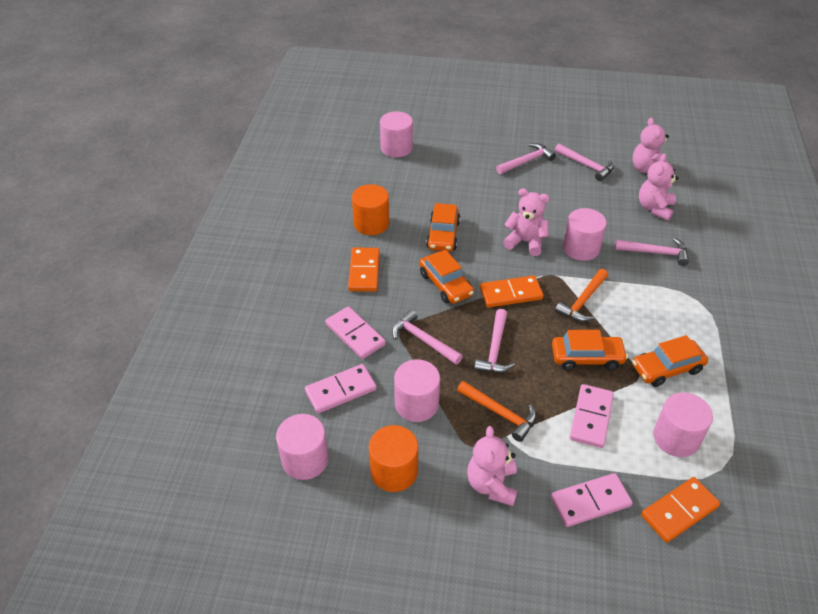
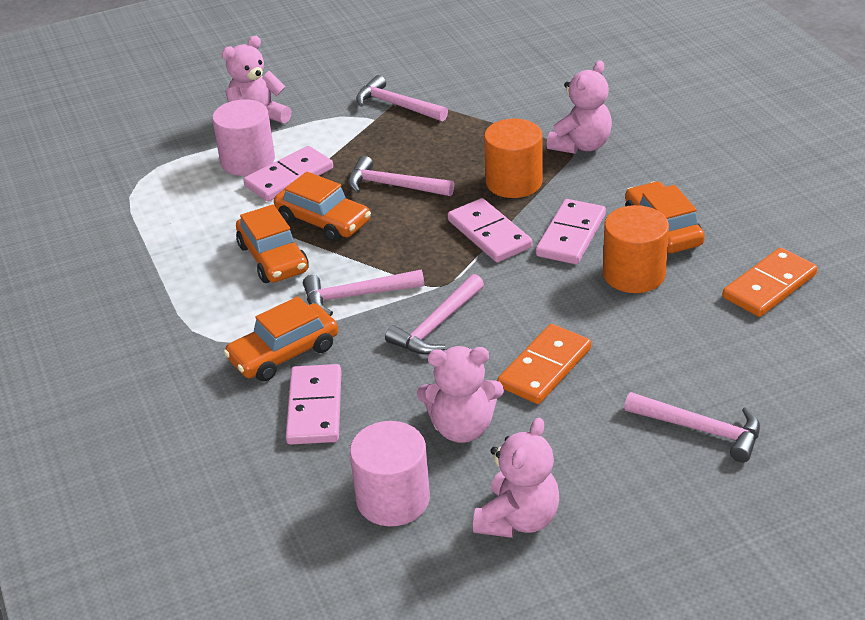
orange domino: 3 -> 2
orange hammer: 2 -> 0
pink cylinder: 5 -> 2

